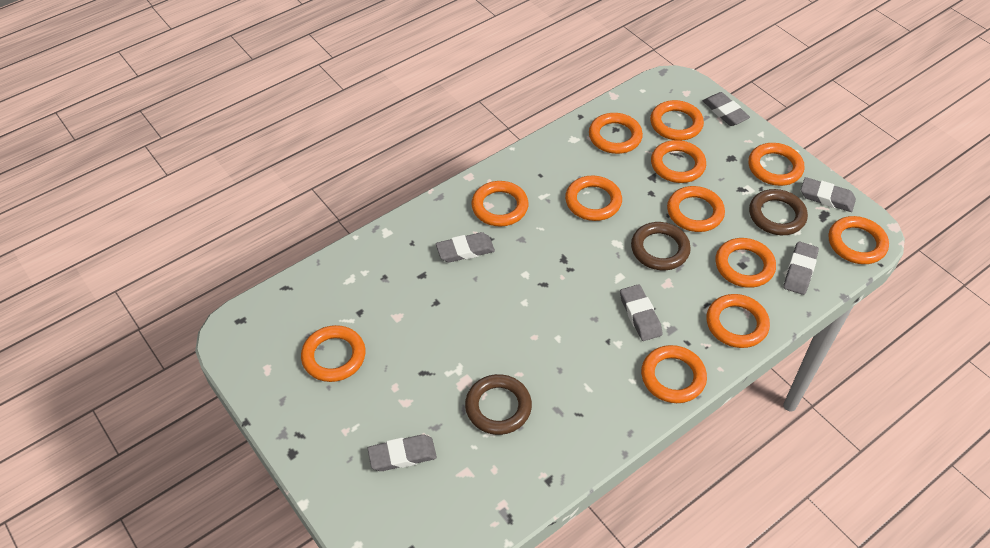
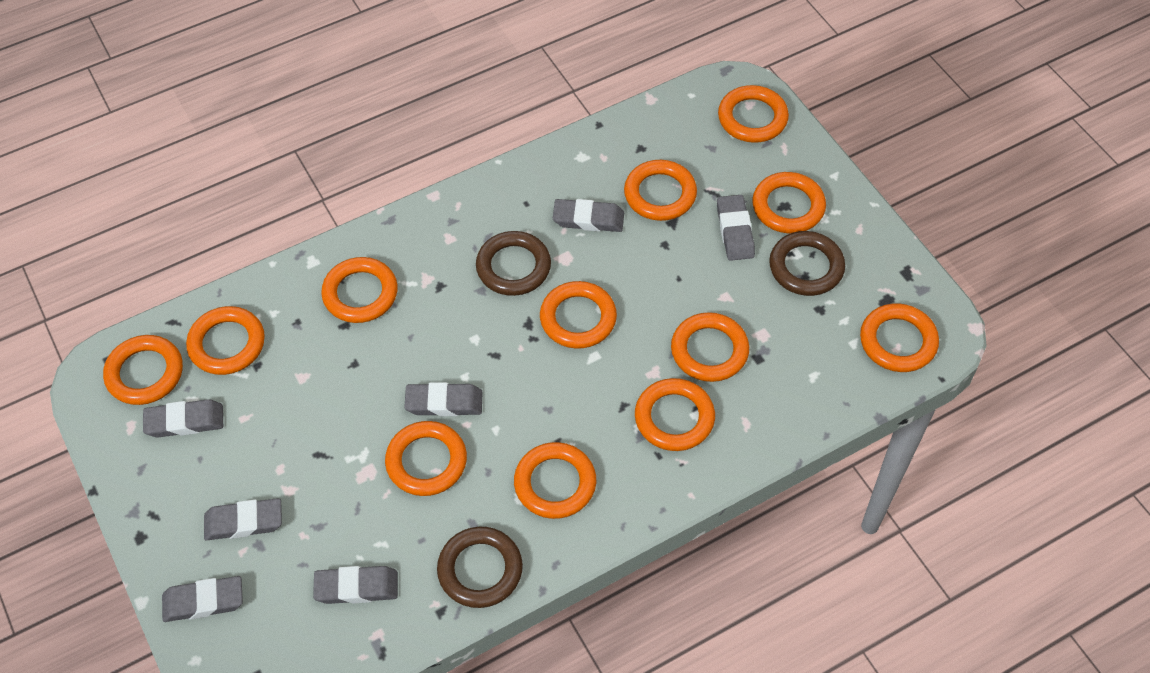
grey eraser: 6 -> 7

